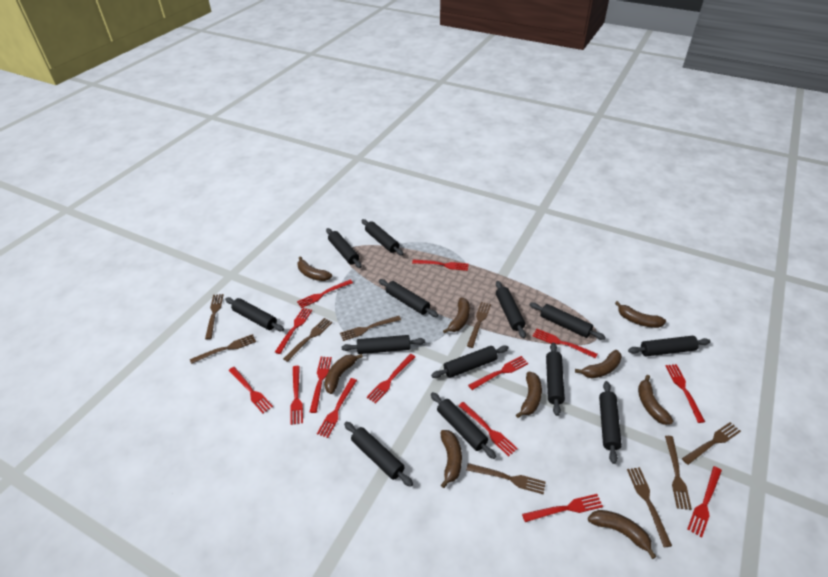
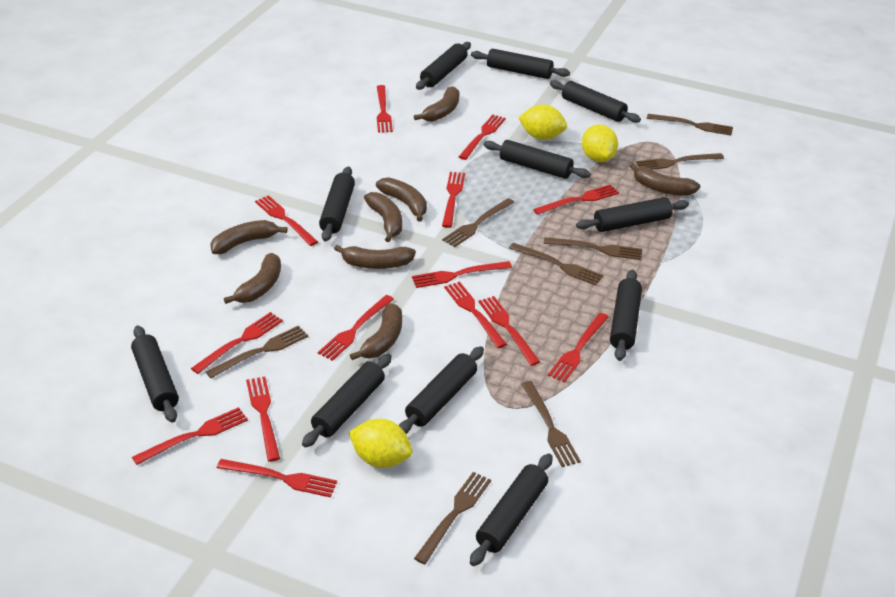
black rolling pin: 13 -> 11
brown banana: 9 -> 8
brown fork: 9 -> 8
yellow lemon: 0 -> 3

